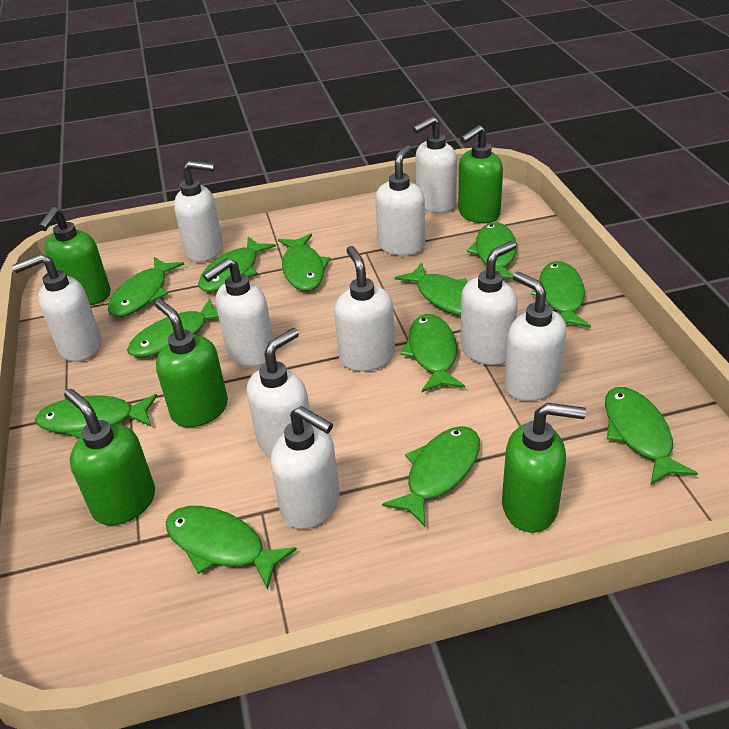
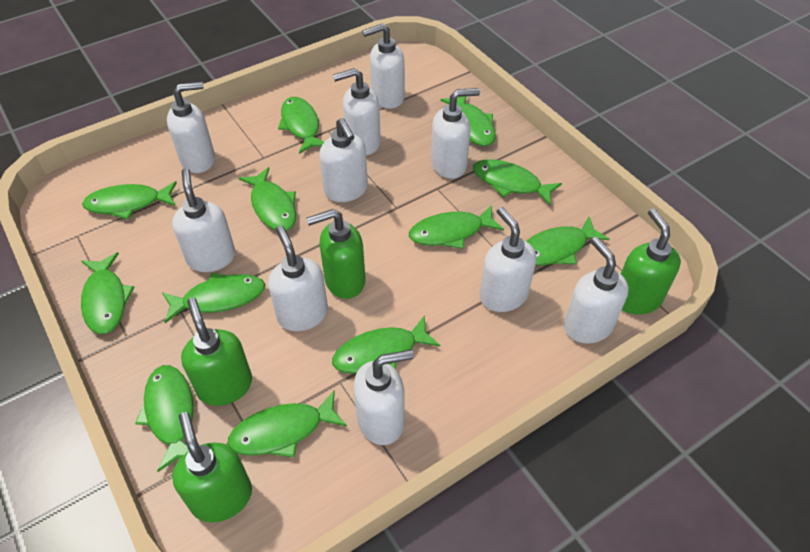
green soap dispenser: 5 -> 4

